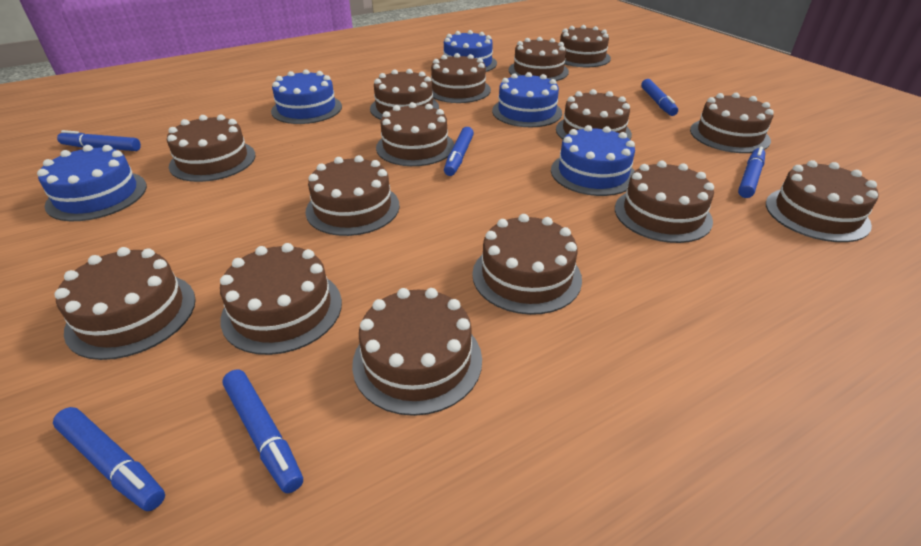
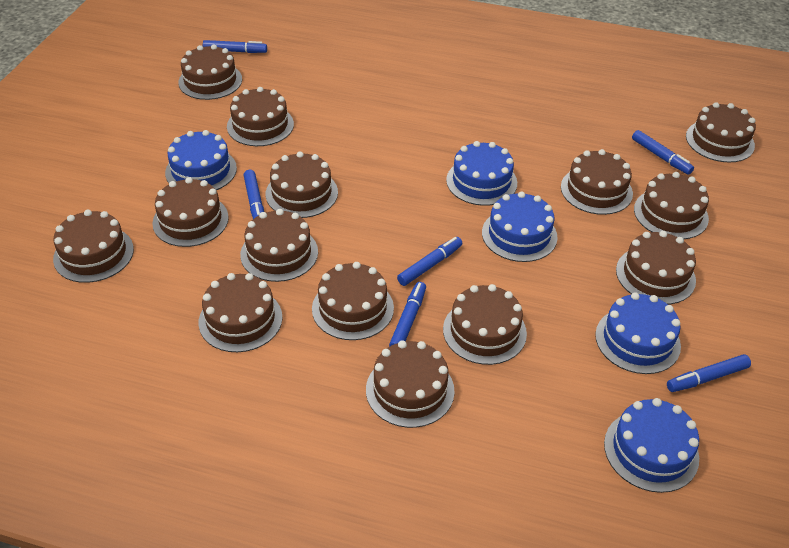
brown cake: 15 -> 14

